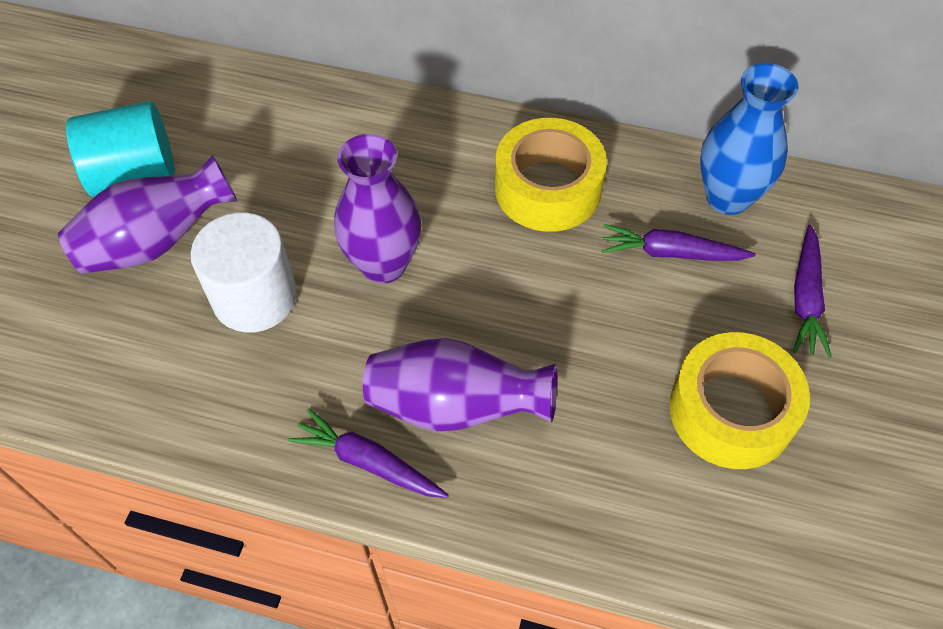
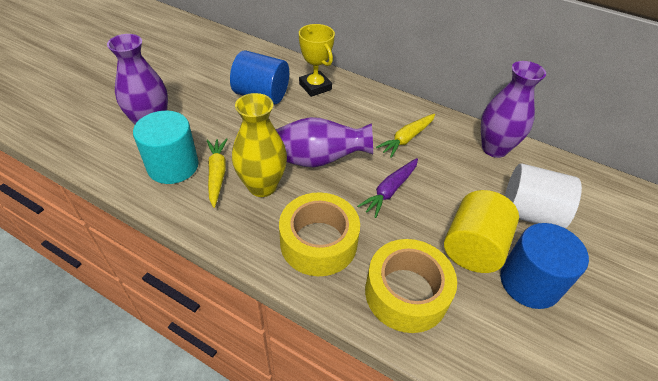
blue cylinder: 0 -> 2
blue vase: 1 -> 0
purple carrot: 3 -> 1
yellow carrot: 0 -> 2
yellow cylinder: 0 -> 1
yellow trophy: 0 -> 1
yellow vase: 0 -> 1

